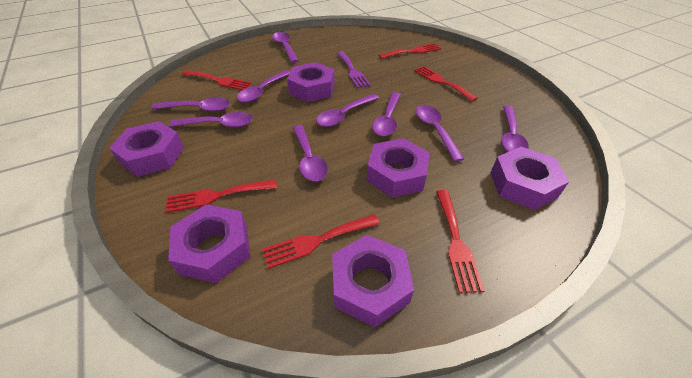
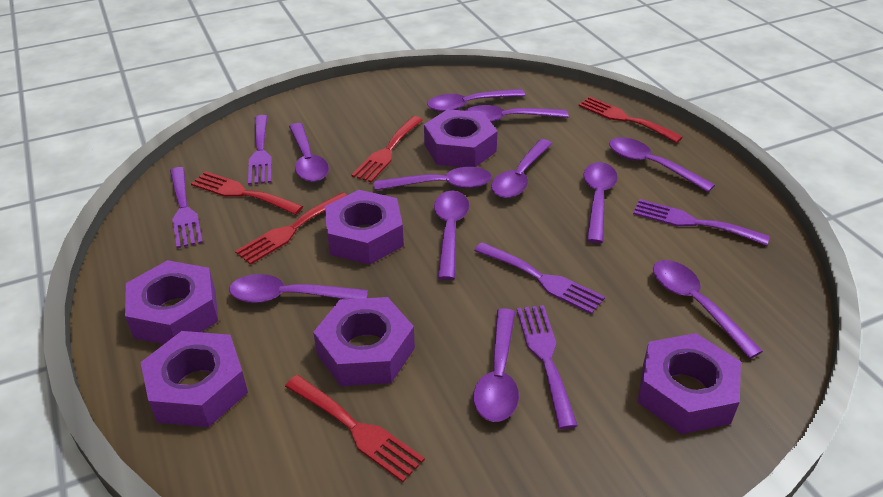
purple fork: 1 -> 5
purple spoon: 9 -> 11
red fork: 6 -> 5

